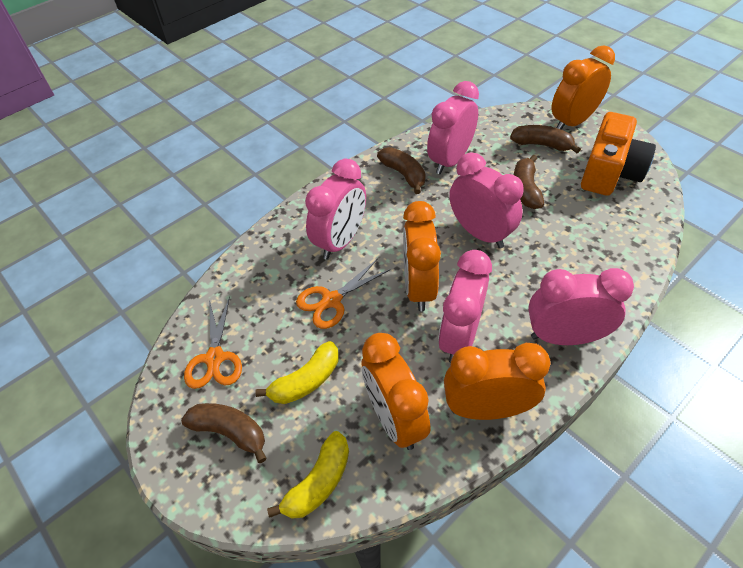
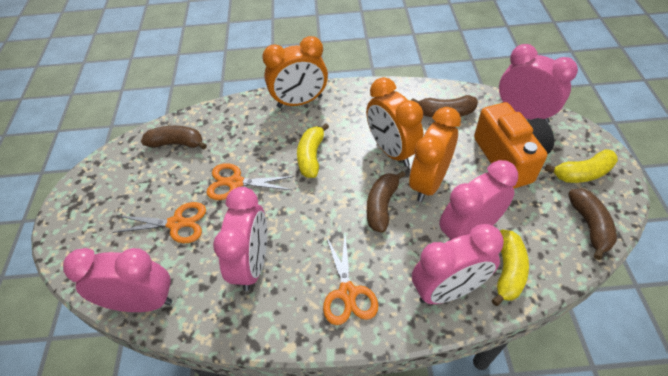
orange clock: 4 -> 3
orange scissors: 2 -> 3
yellow banana: 2 -> 3

